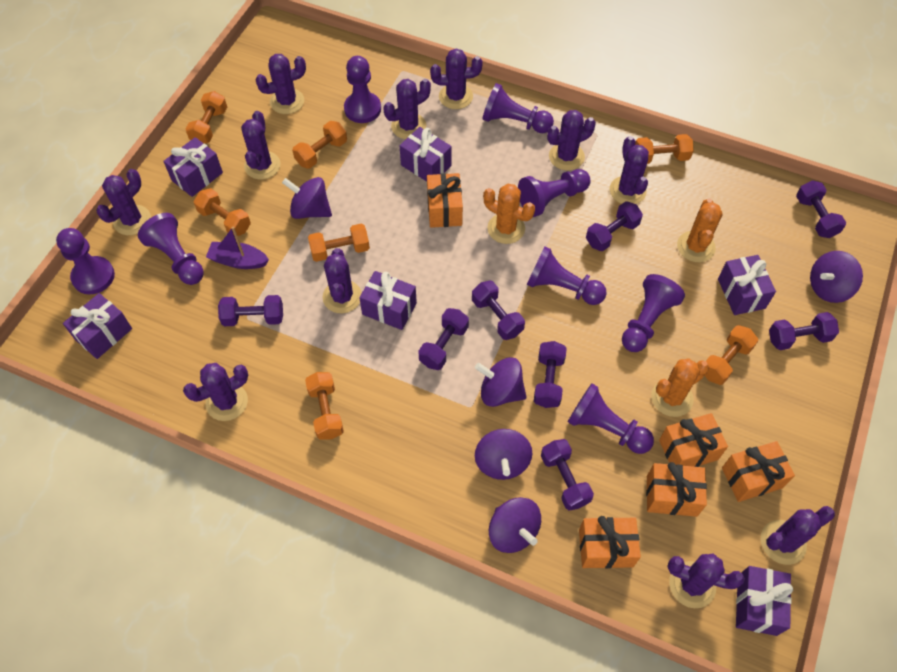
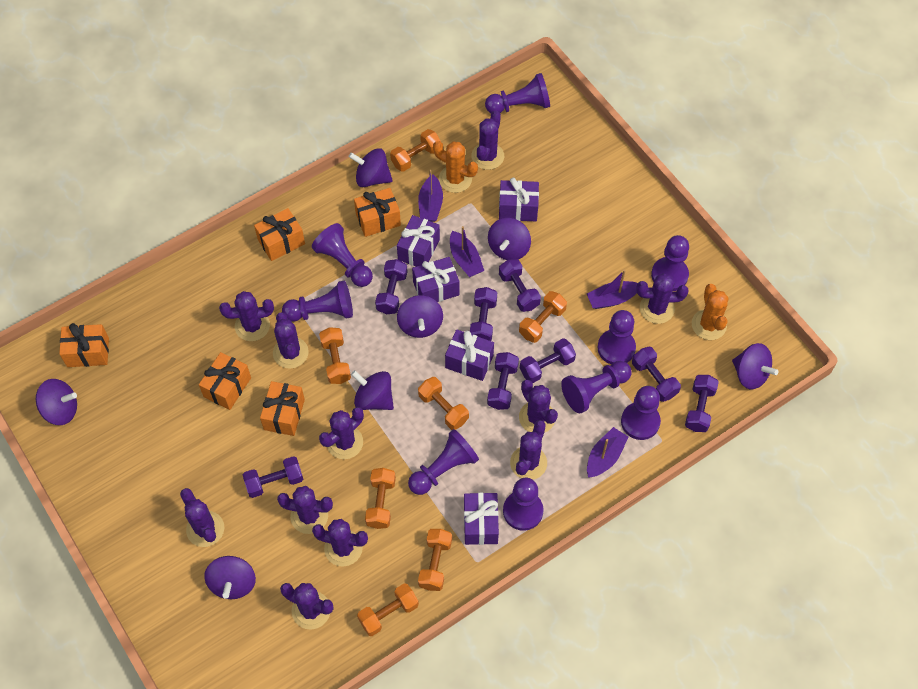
orange cactus: 3 -> 2
purple boat: 1 -> 4
purple gift: 6 -> 5
purple pawn: 8 -> 9
purple spinning top: 5 -> 7

